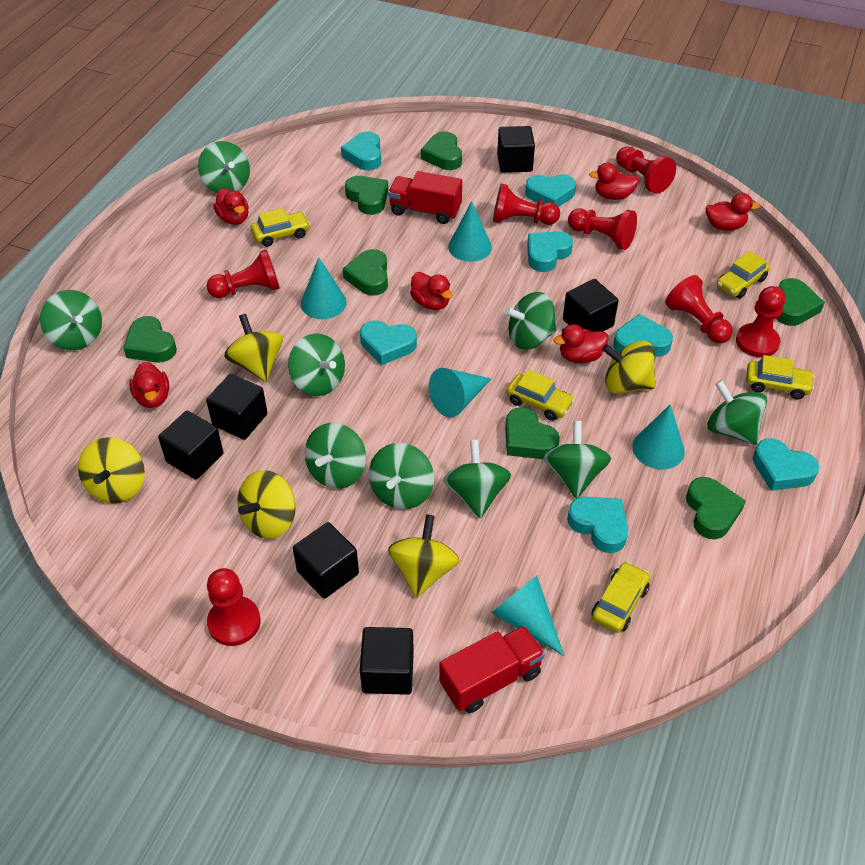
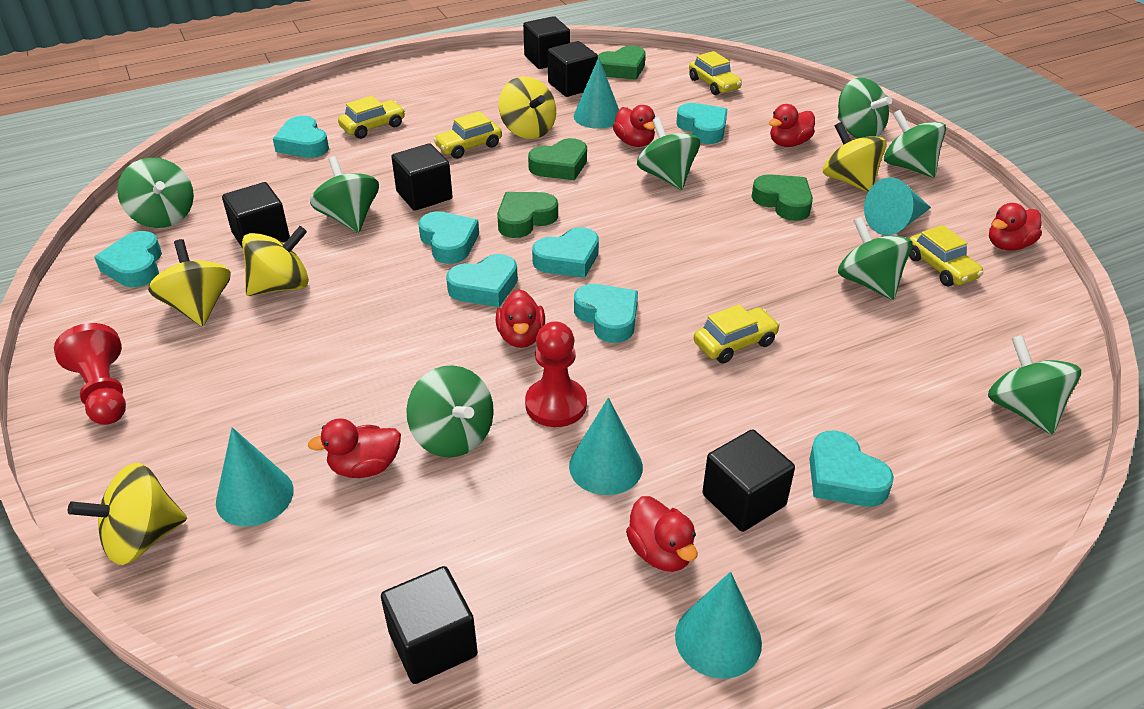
green heart: 7 -> 4
green spinning top: 9 -> 8
red pawn: 7 -> 2
red truck: 2 -> 0
turquoise heart: 7 -> 8

